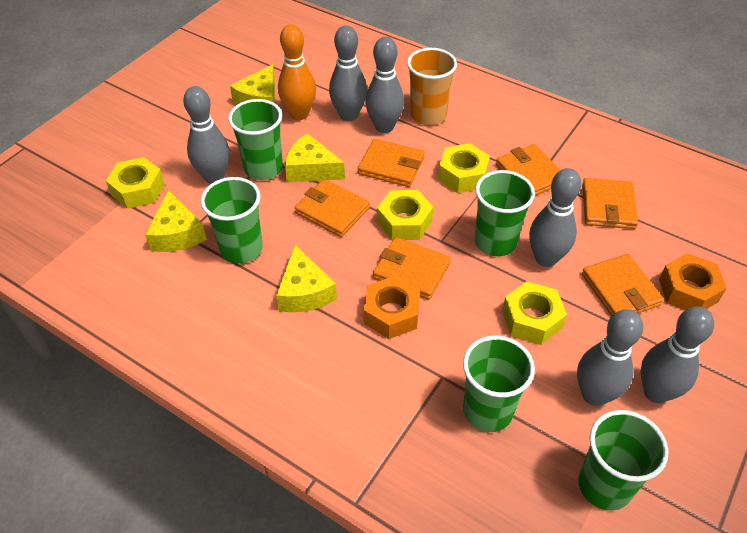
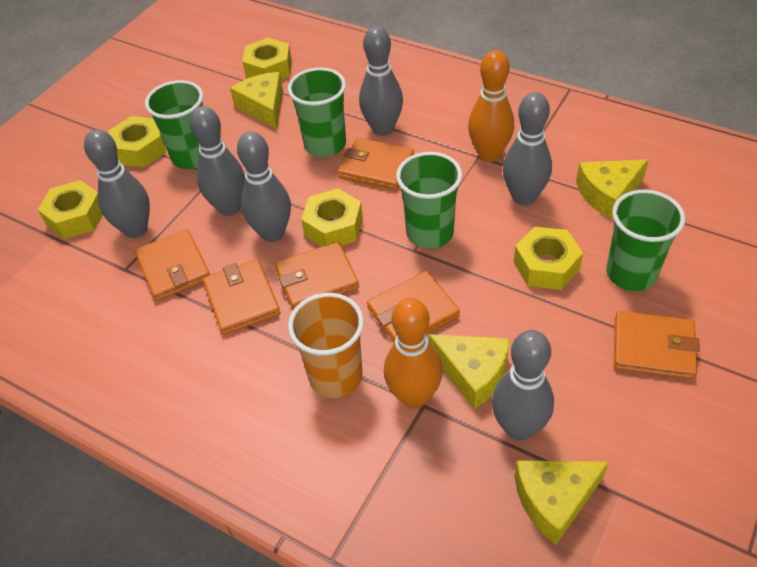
green cup: 5 -> 4
orange bowling pin: 1 -> 2
orange nut: 2 -> 0
yellow nut: 4 -> 5

